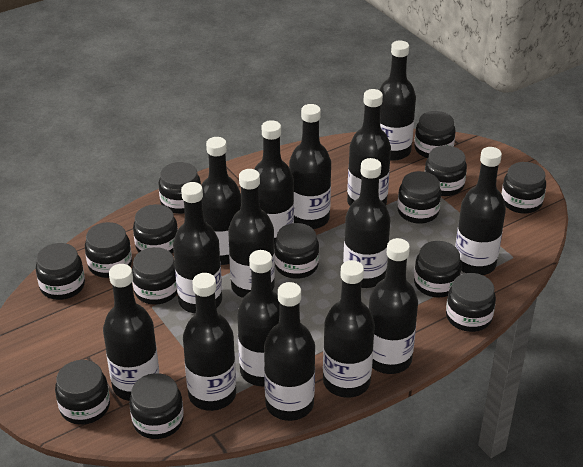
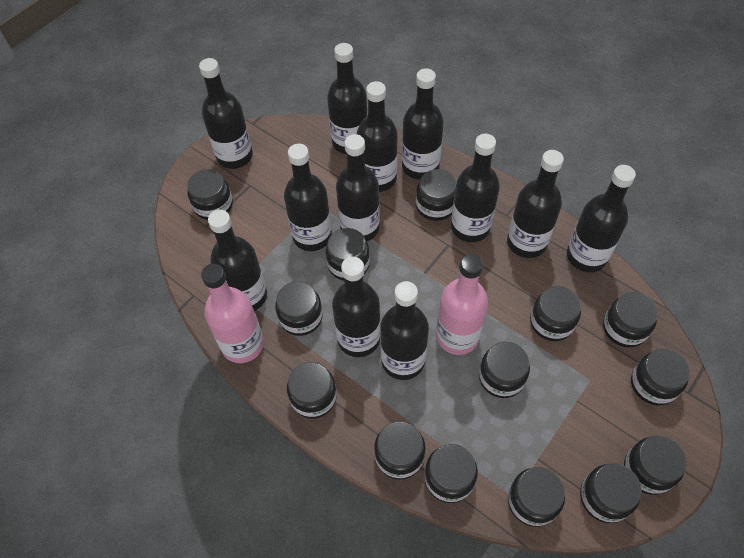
black bottle: 15 -> 12
pink bottle: 0 -> 2

